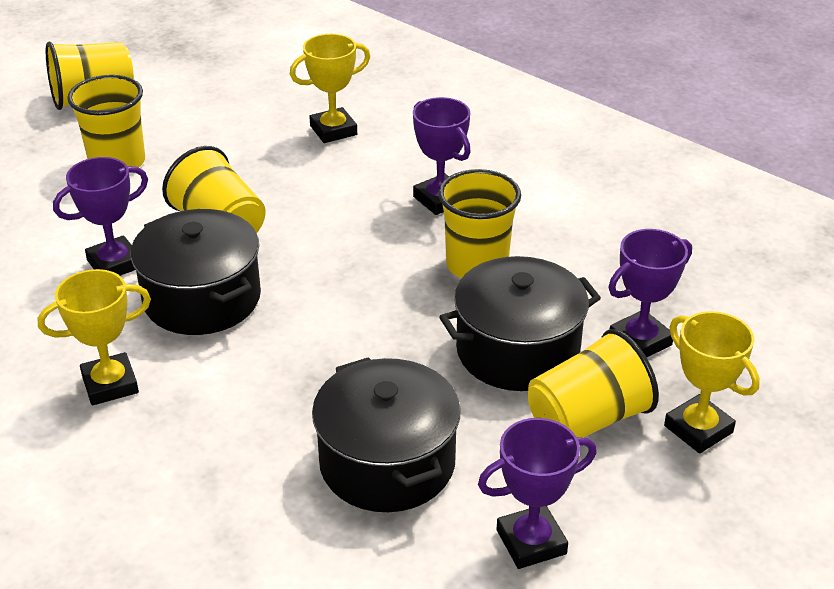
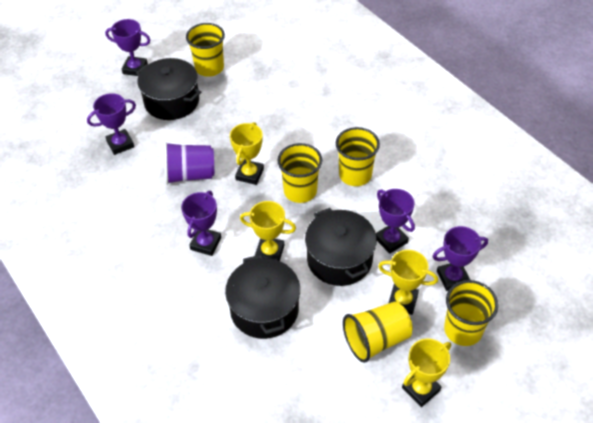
purple cup: 0 -> 1
purple trophy: 4 -> 5
yellow trophy: 3 -> 4

